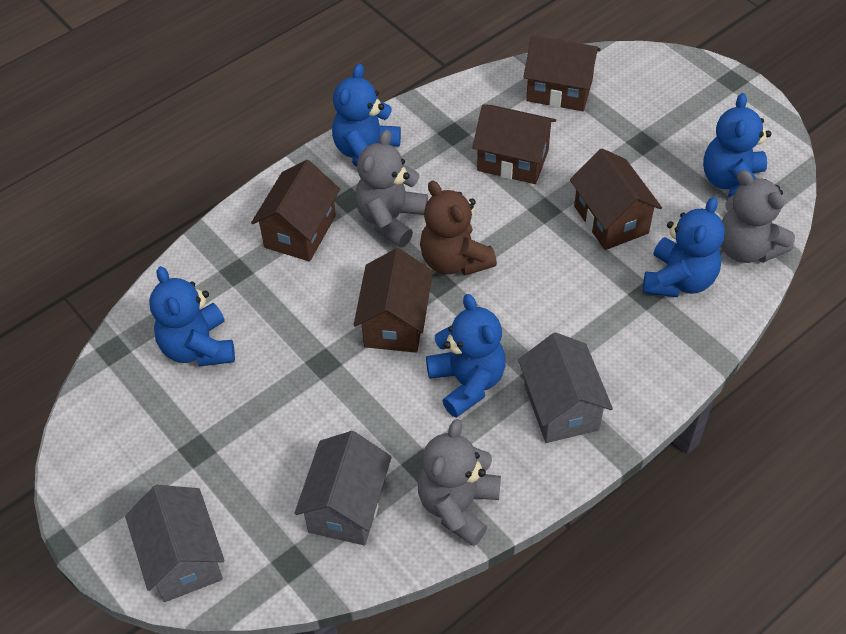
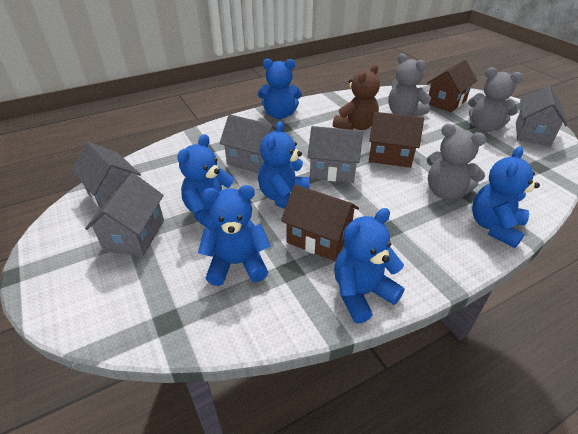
blue teddy bear: 5 -> 6
brown house: 5 -> 3
grey house: 3 -> 5

